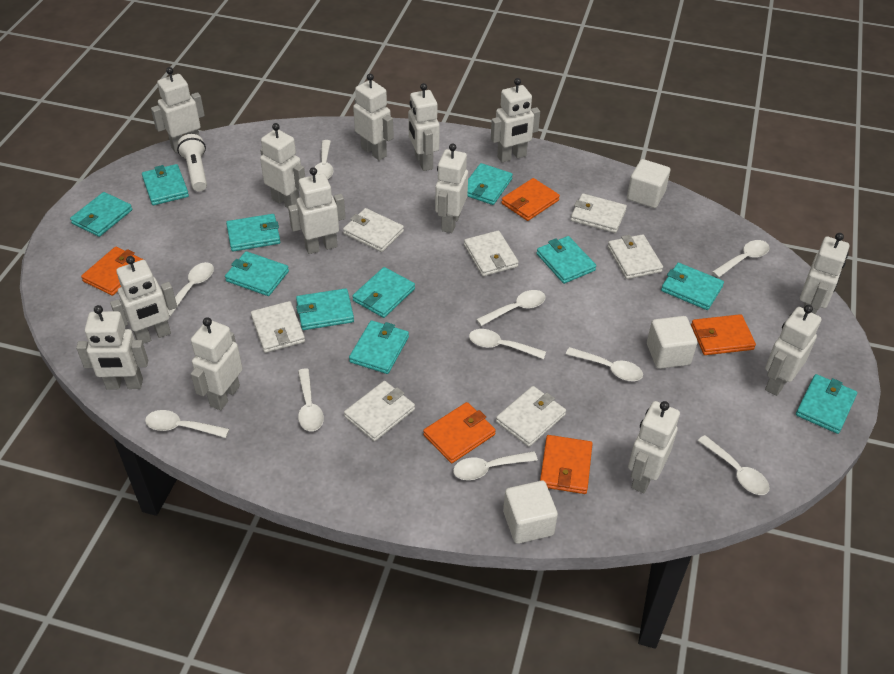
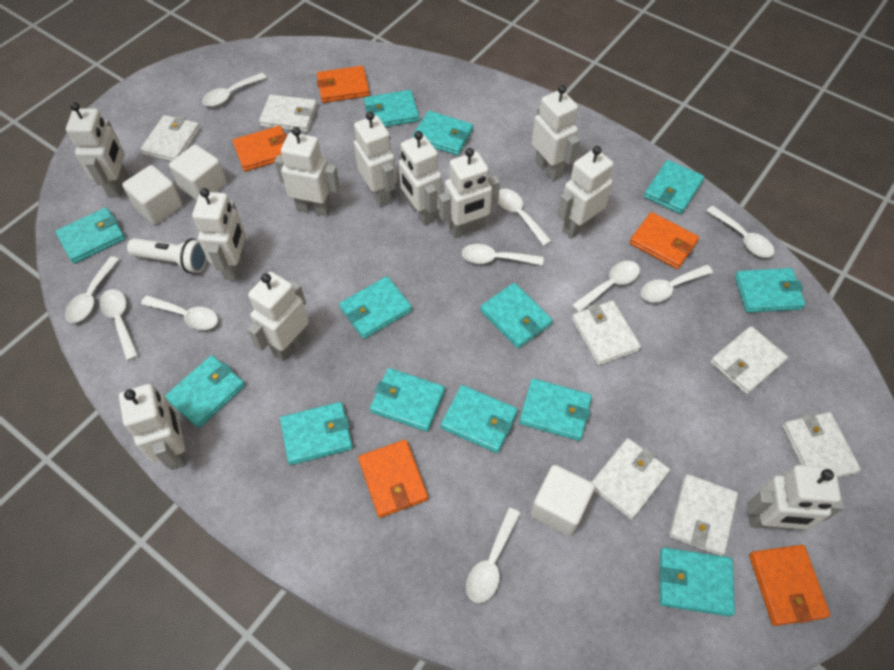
turquoise wallet: 11 -> 13
white robot: 13 -> 11

